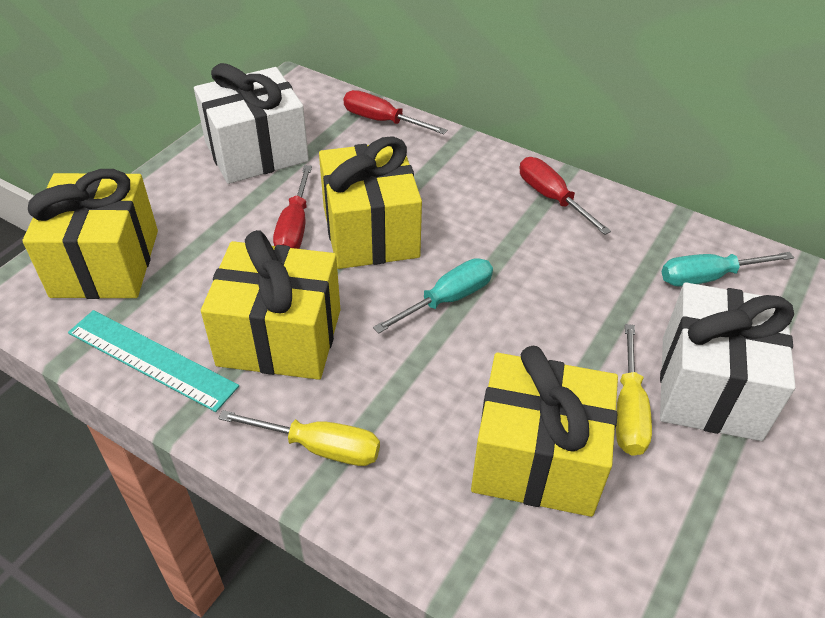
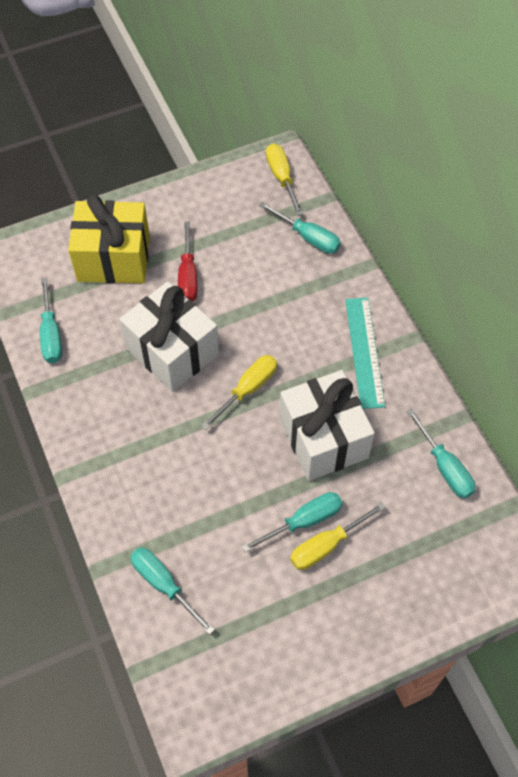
red screwdriver: 3 -> 1
turquoise screwdriver: 2 -> 5
yellow gift: 4 -> 1
yellow screwdriver: 2 -> 3

